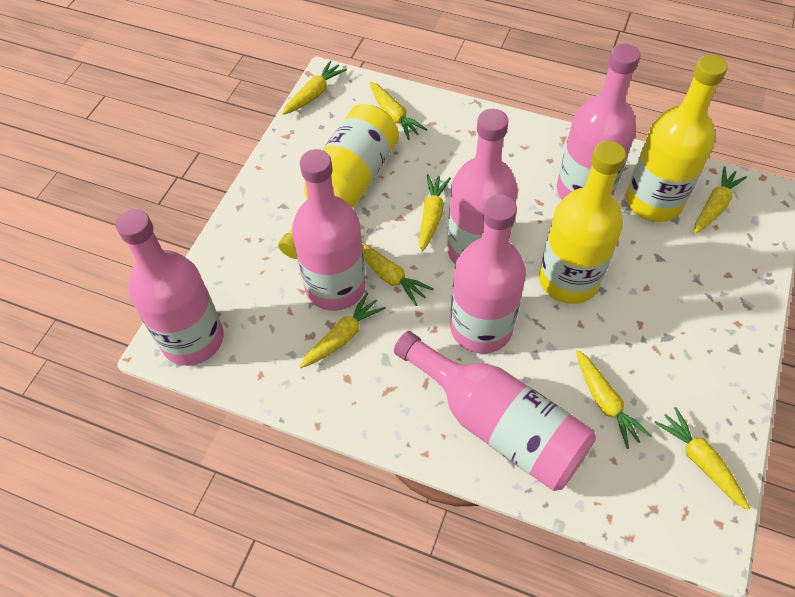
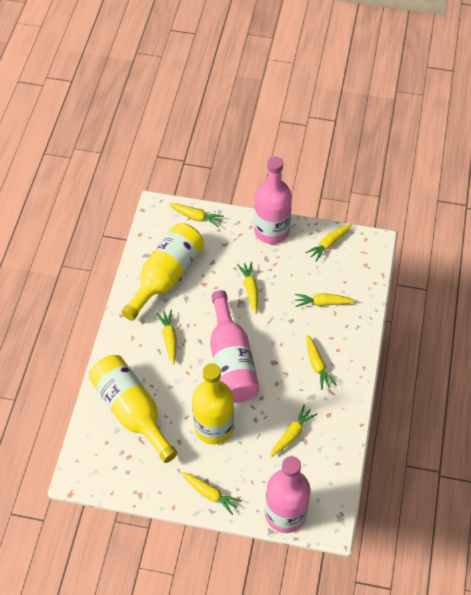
pink bottle: 6 -> 3

